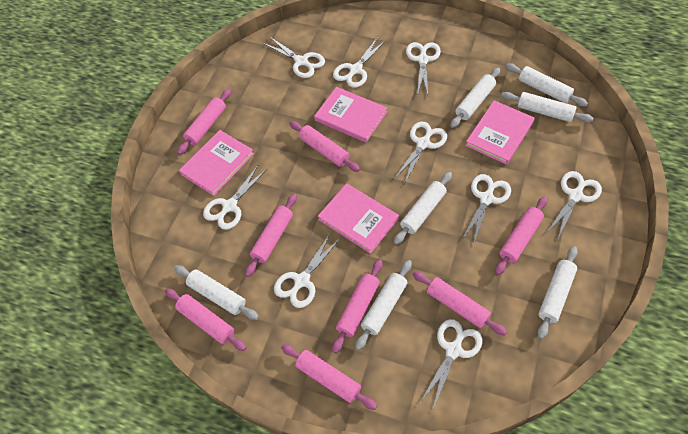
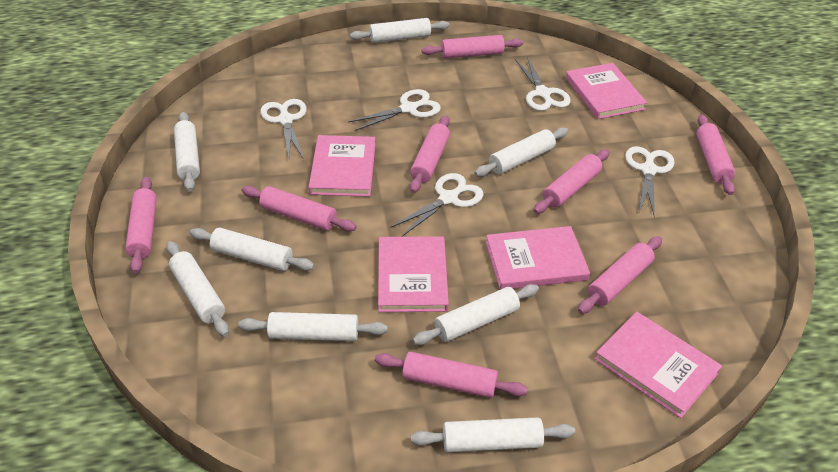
pink book: 4 -> 5
white rolling pin: 7 -> 8
white scissors: 9 -> 5

